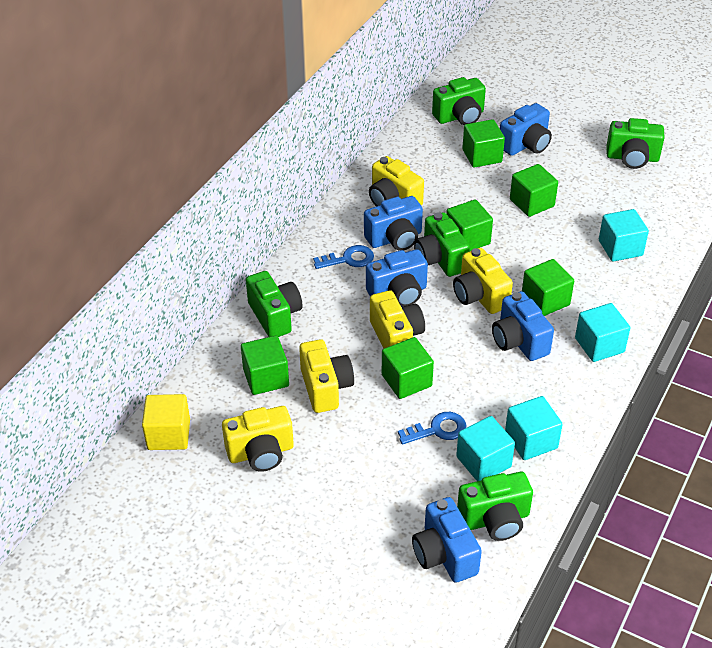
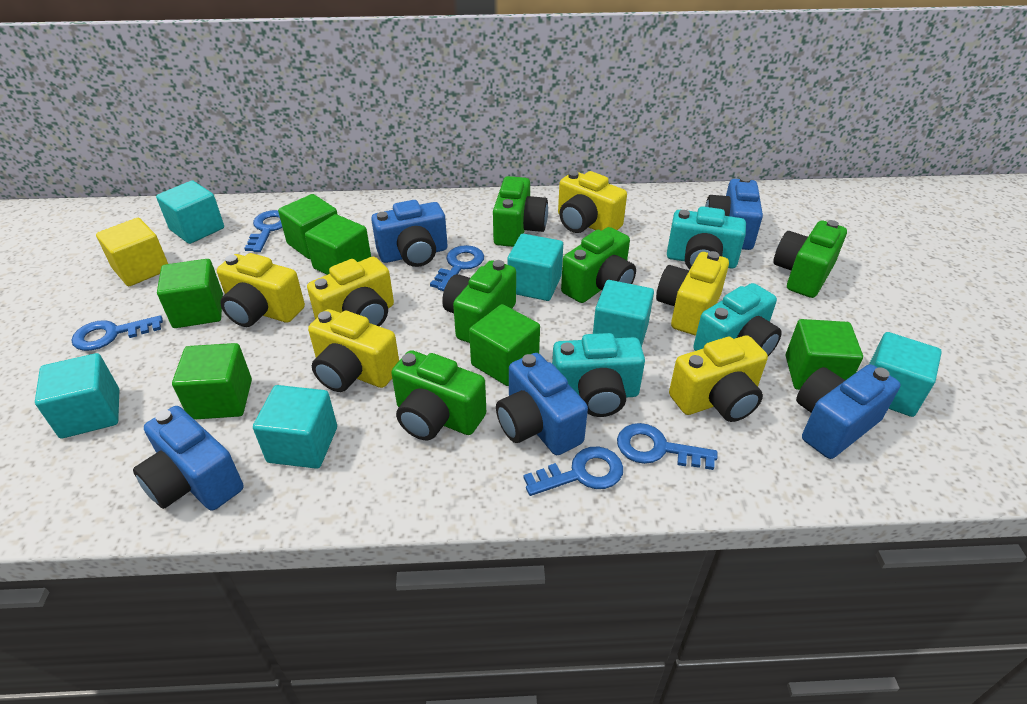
blue key: 2 -> 5
turquoise camera: 0 -> 3
turquoise cube: 4 -> 6
yellow camera: 5 -> 6

